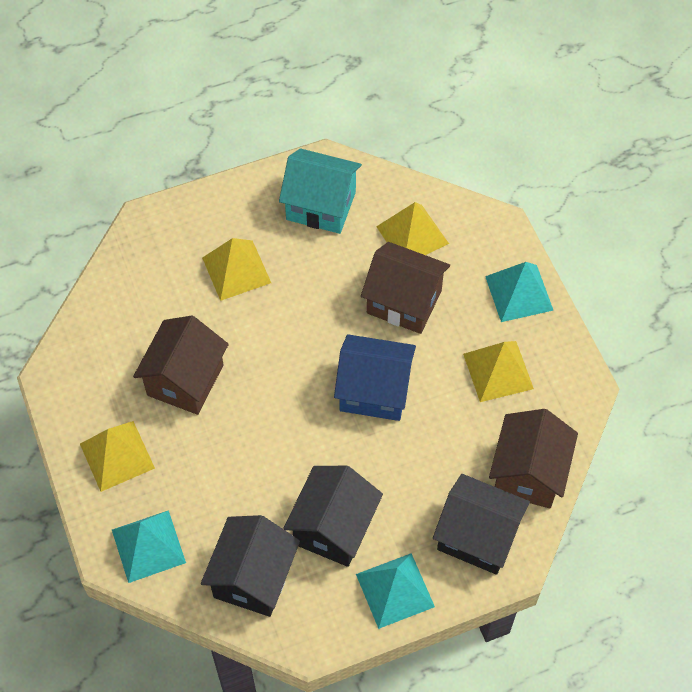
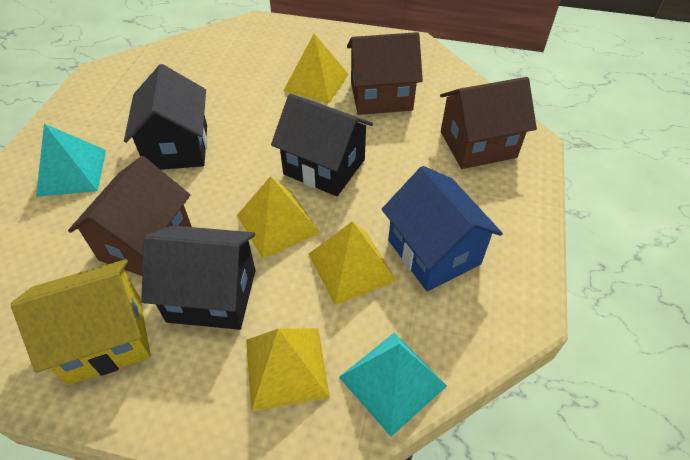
turquoise house: 1 -> 0
turquoise pyramid: 3 -> 2
yellow house: 0 -> 1

